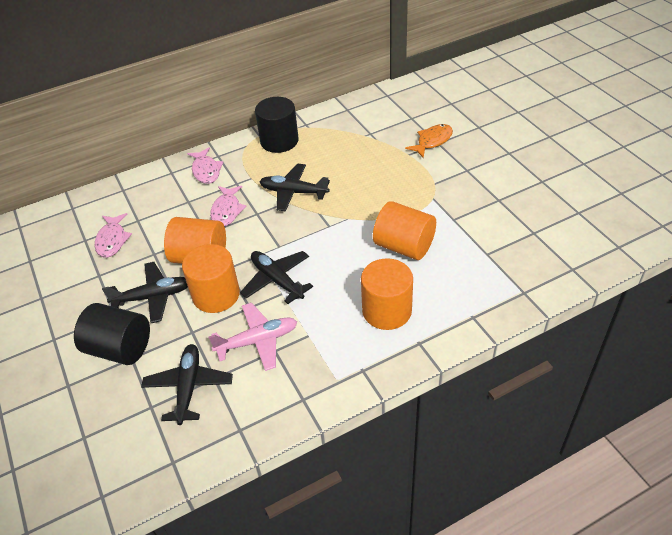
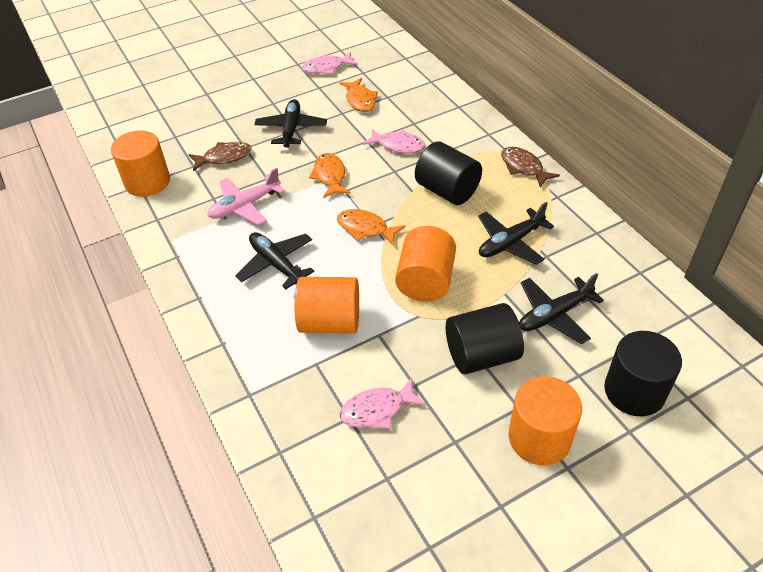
black cylinder: 2 -> 3
brown fish: 0 -> 2
orange fish: 1 -> 3

